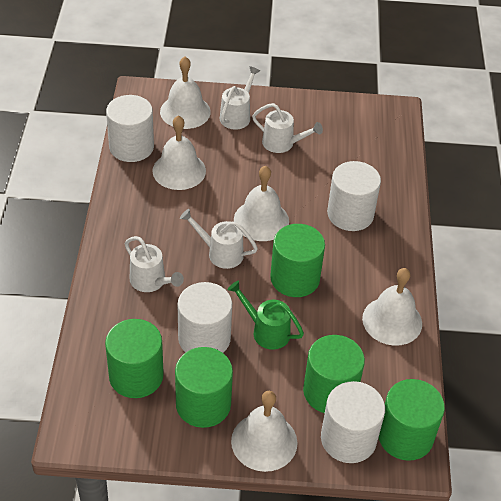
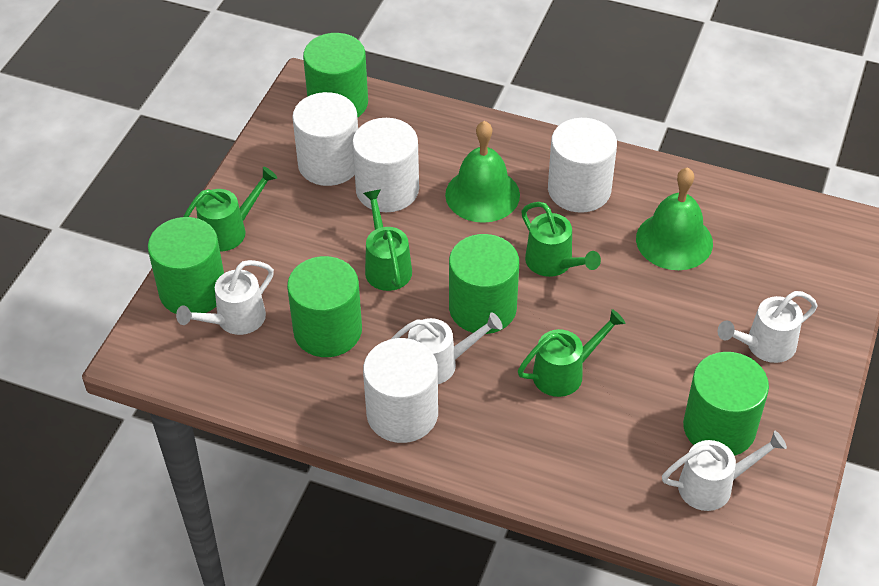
green bell: 0 -> 2
green watering can: 1 -> 4
white bell: 5 -> 0

